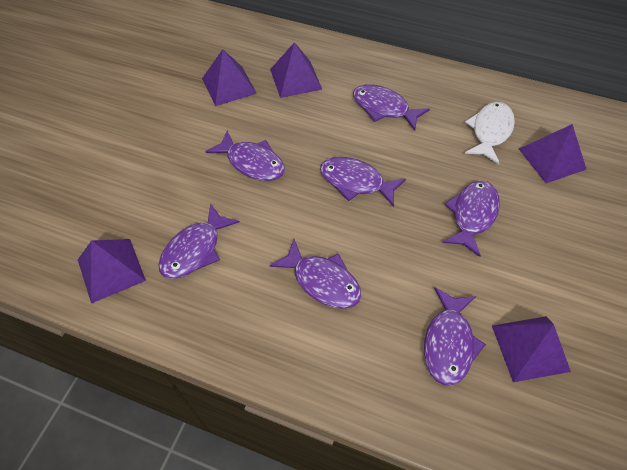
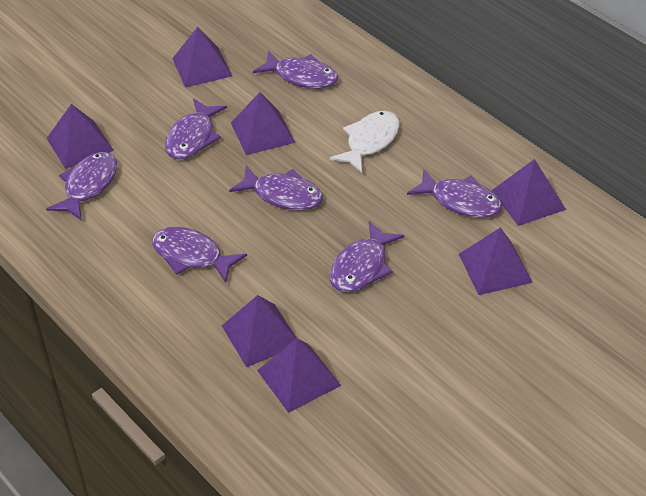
purple pyramid: 5 -> 7

